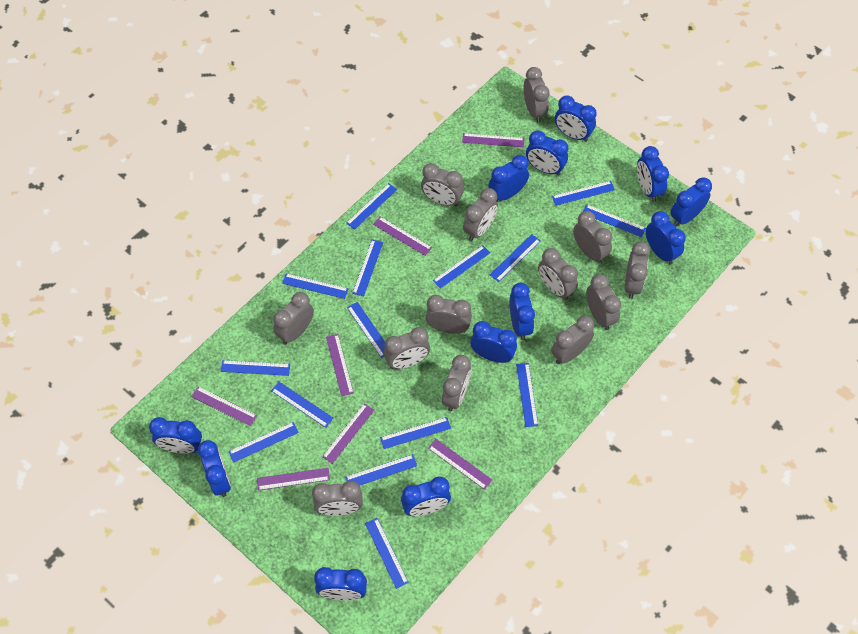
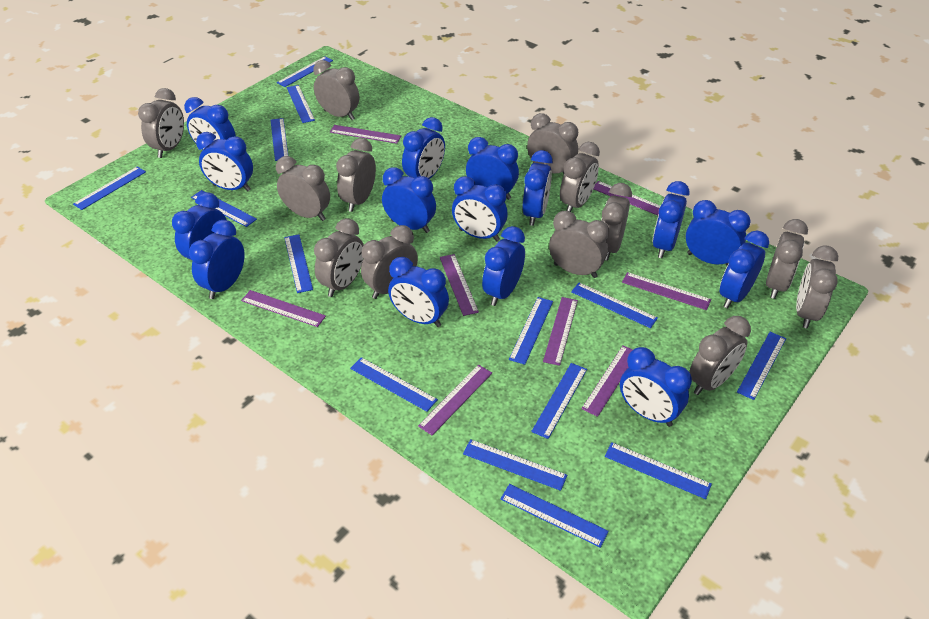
blue clock: 12 -> 15
blue ruler: 15 -> 14
purple ruler: 7 -> 8

